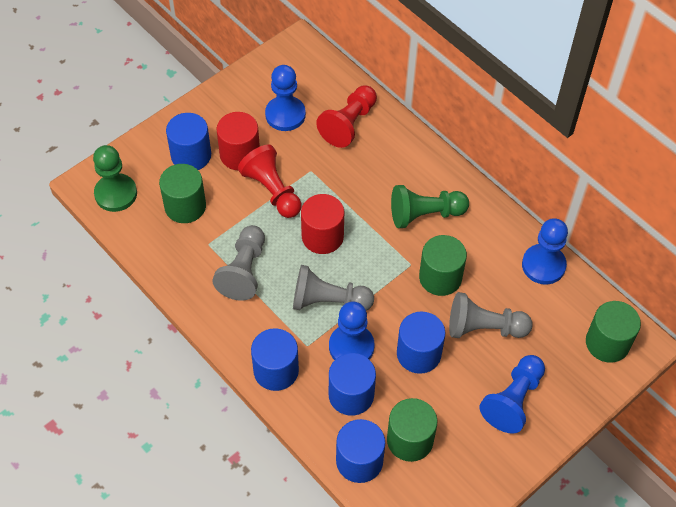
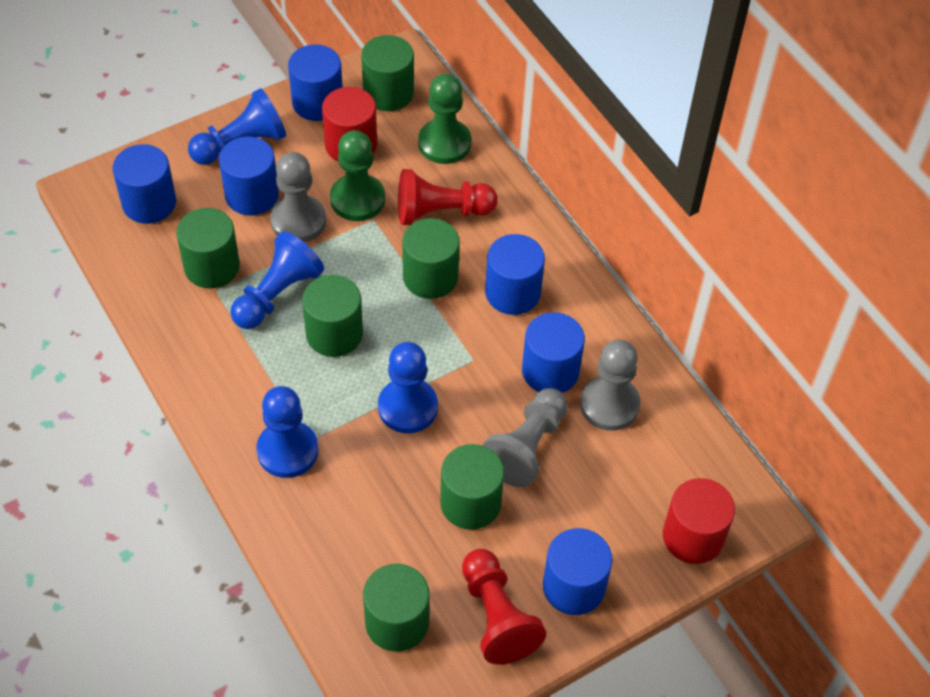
blue cylinder: 5 -> 6
green cylinder: 4 -> 6

